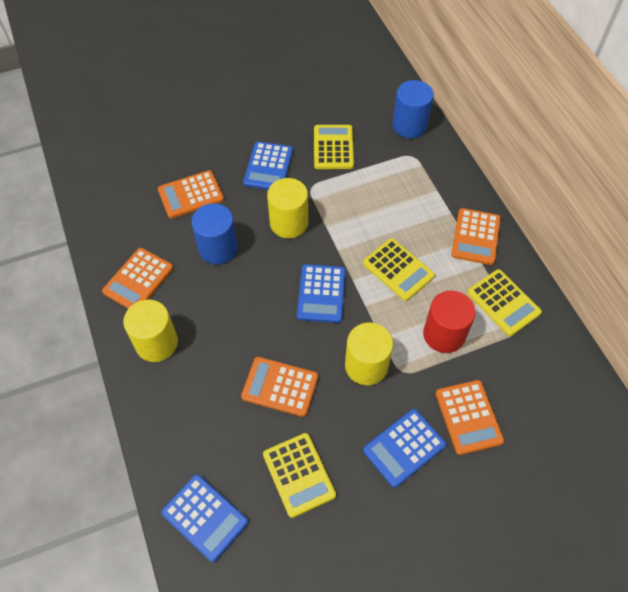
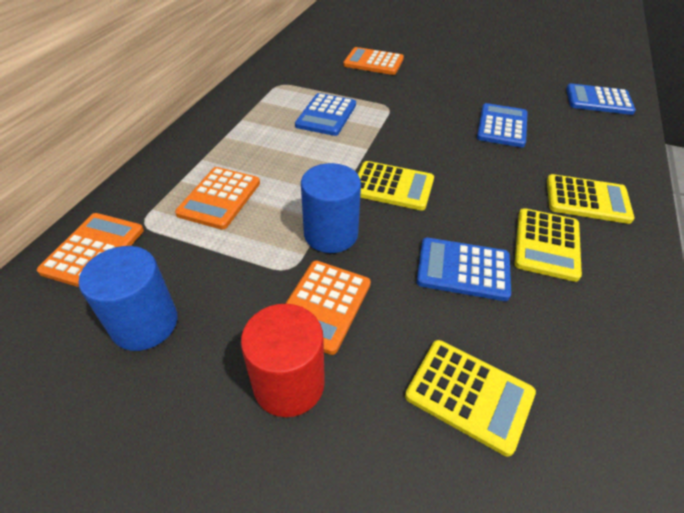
orange calculator: 5 -> 4
yellow cylinder: 3 -> 0

